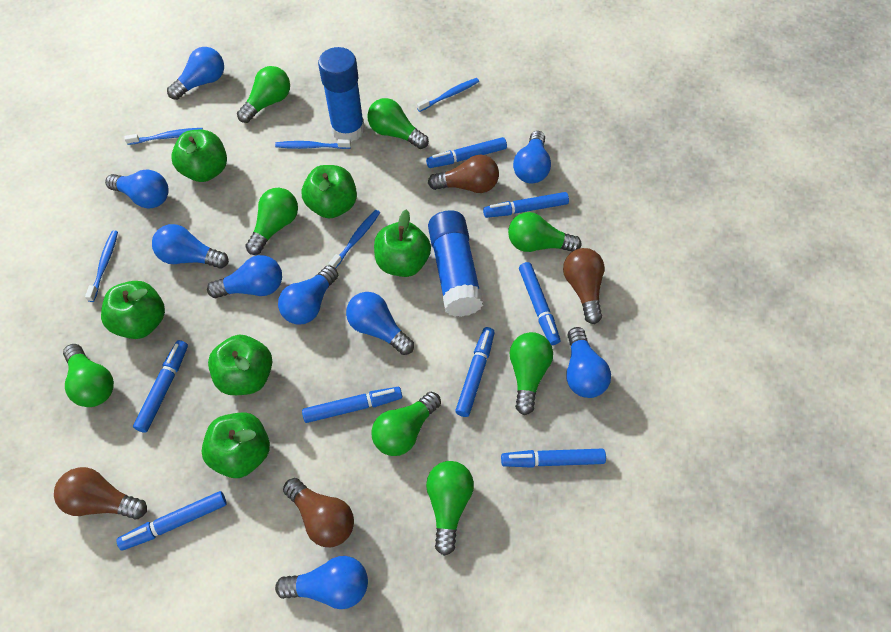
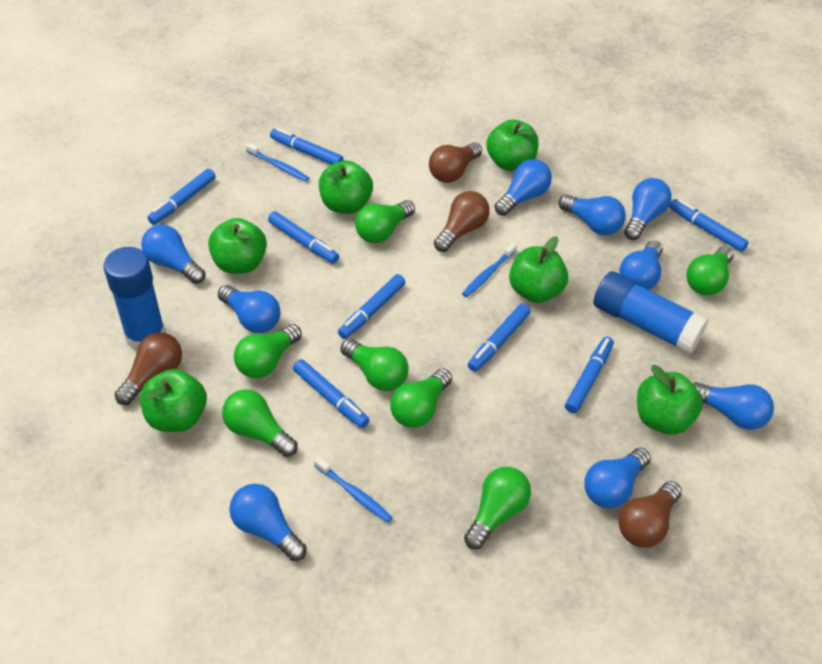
blue toothbrush: 5 -> 3
green light bulb: 8 -> 7

